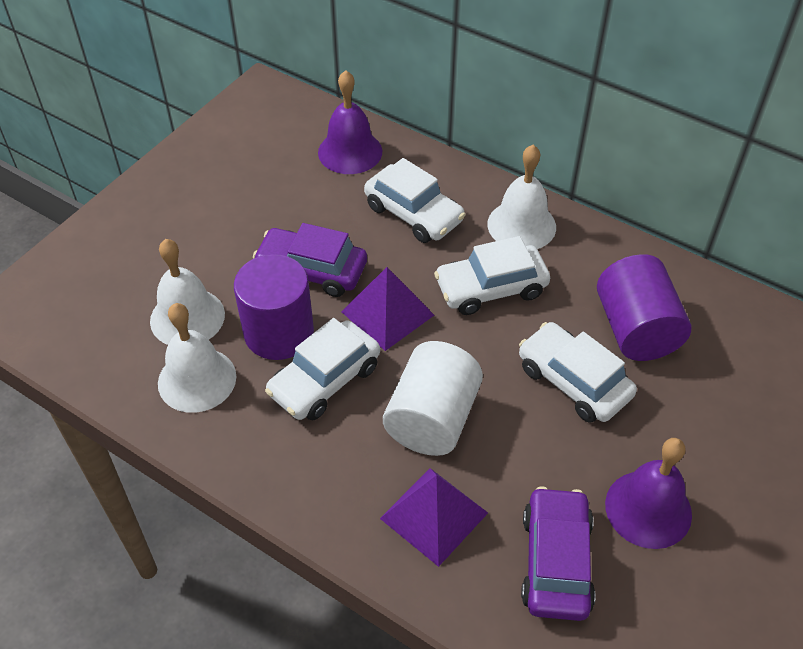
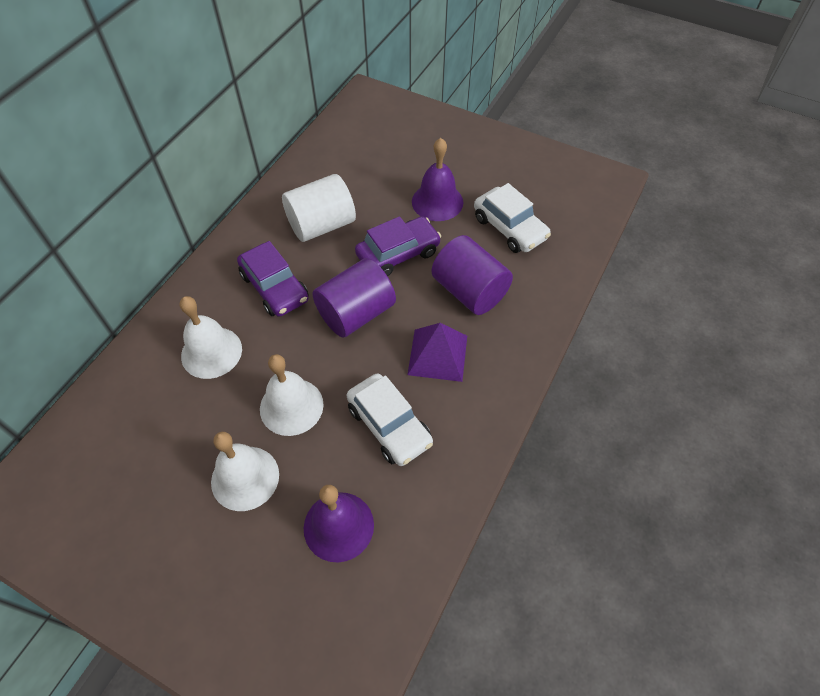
purple pyramid: 2 -> 1
white car: 4 -> 2

